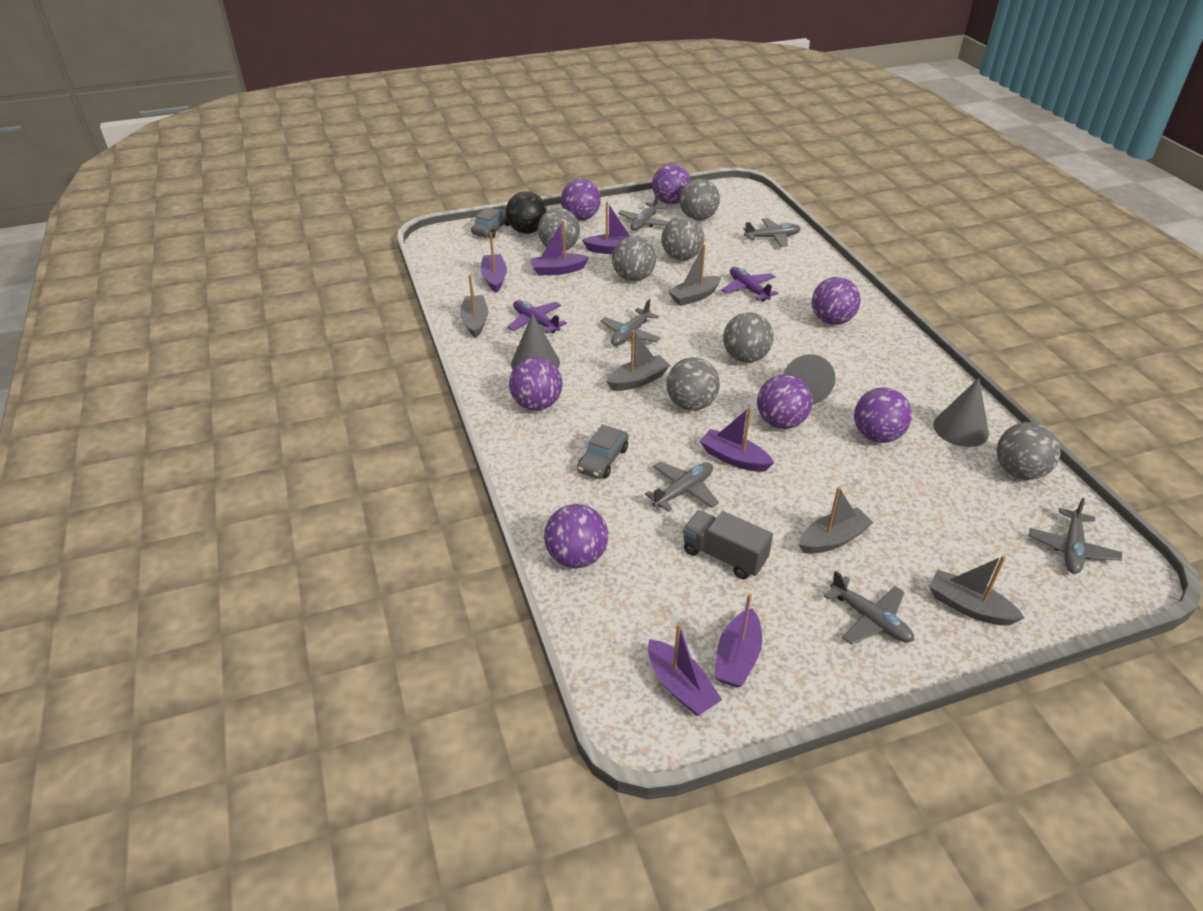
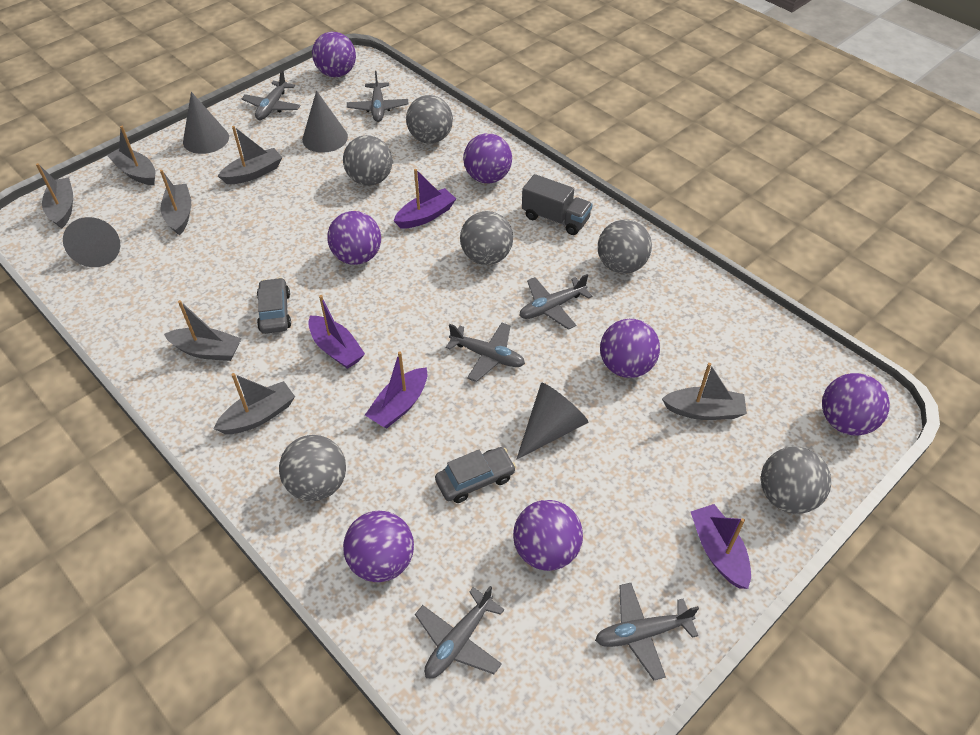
black ball: 1 -> 0
grey ball: 7 -> 6
grey boat: 5 -> 7
grey cone: 3 -> 4
purple boat: 6 -> 4
purple plane: 2 -> 0

